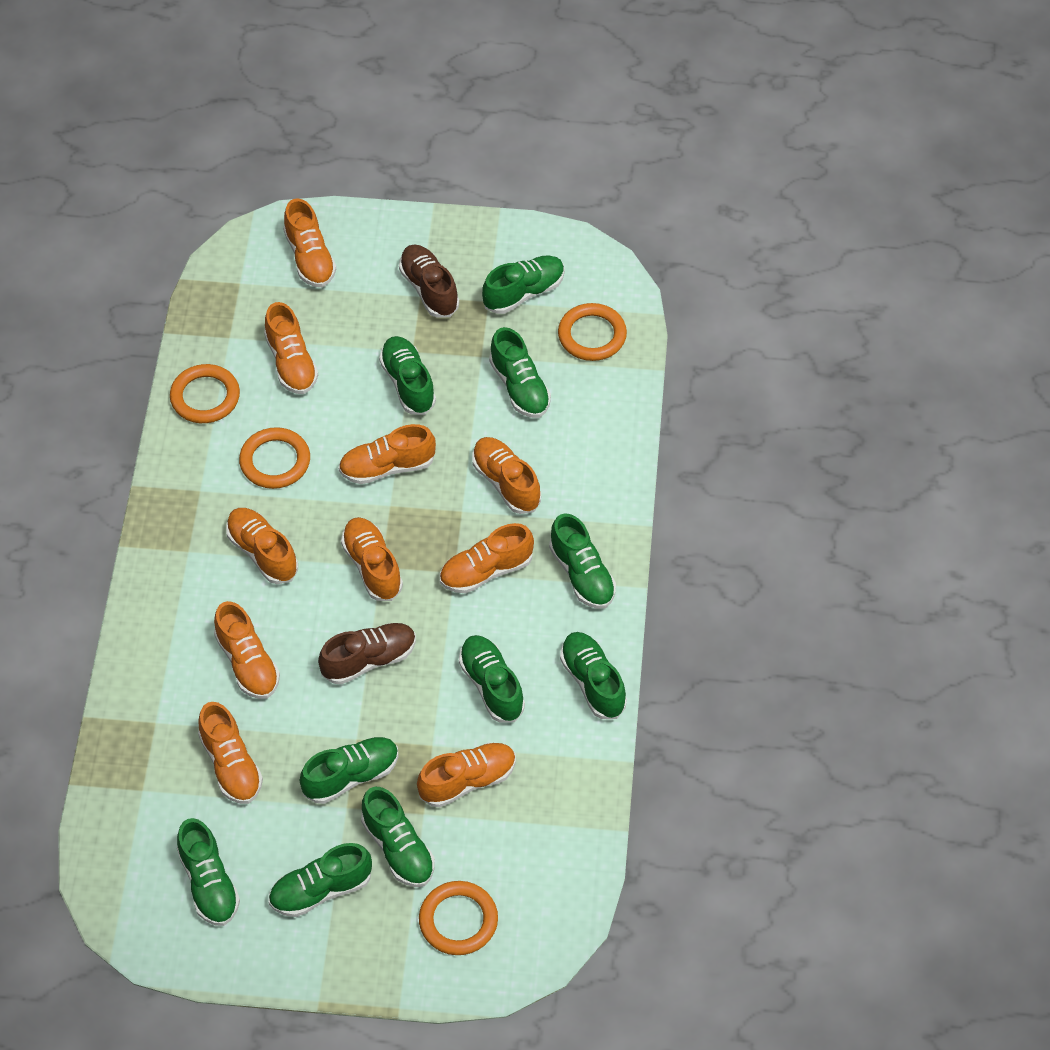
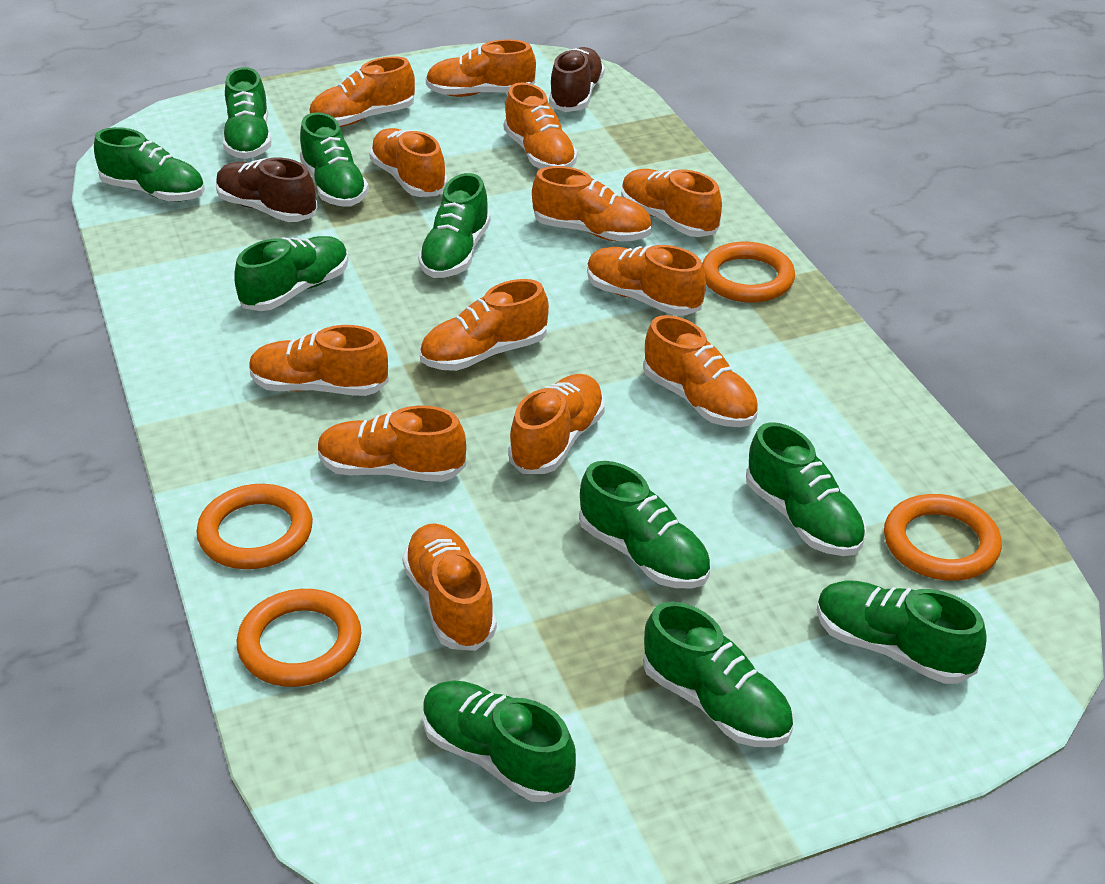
orange shoe: 10 -> 13

